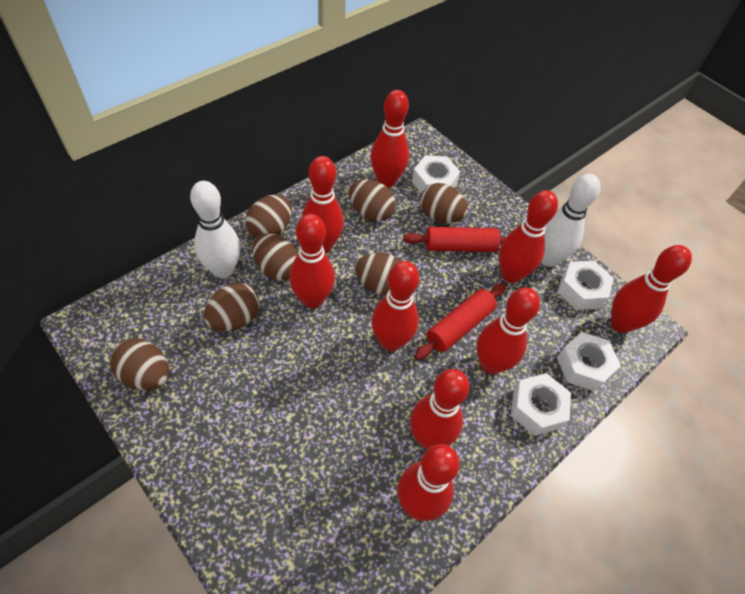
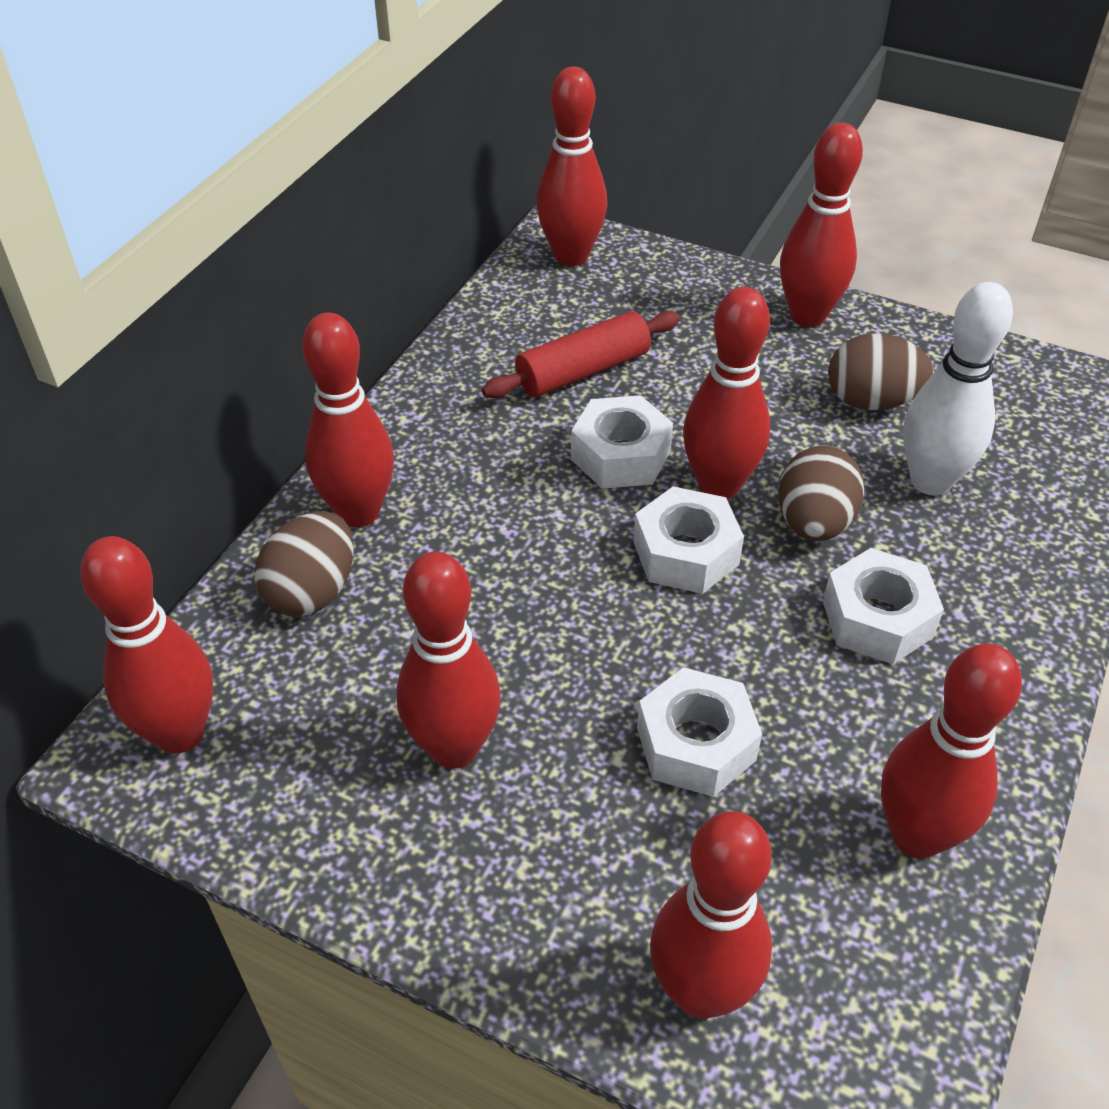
brown egg: 7 -> 3
red bowling pin: 9 -> 8
red rolling pin: 2 -> 1
white bowling pin: 2 -> 1

